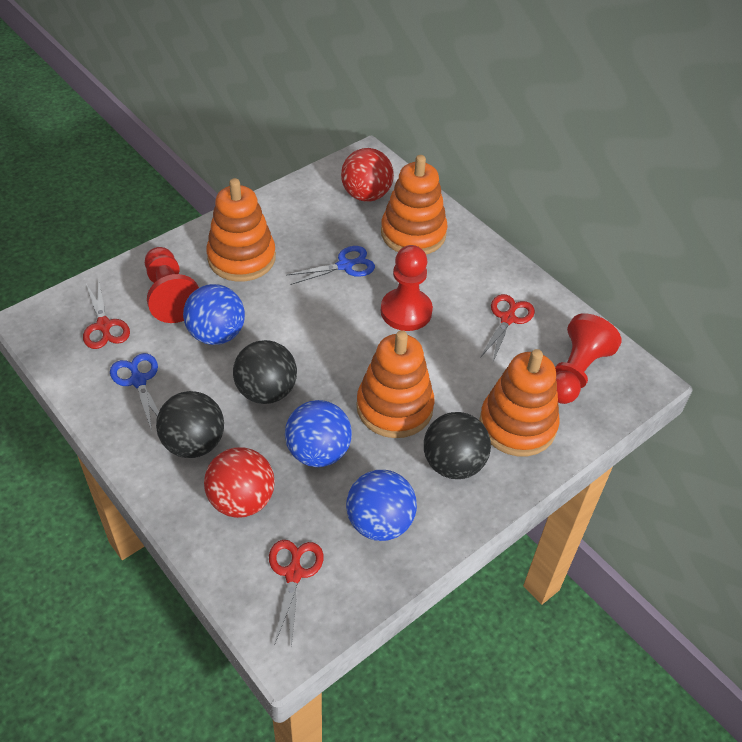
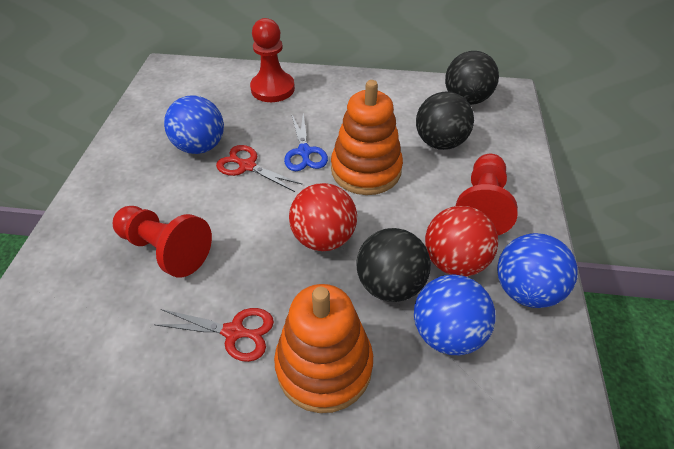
blue scissors: 2 -> 1
orange stacking toy: 4 -> 2
red scissors: 3 -> 2

